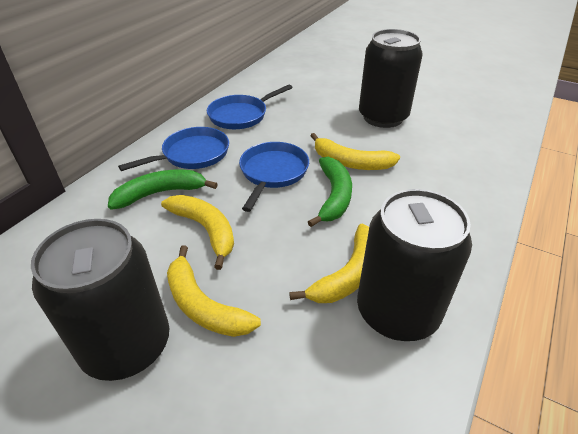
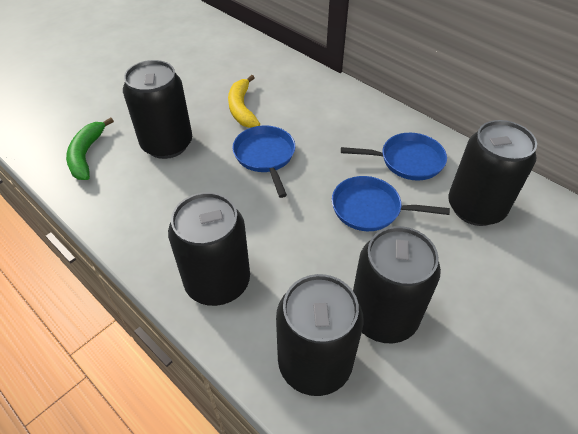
black can: 3 -> 5
green banana: 2 -> 1
yellow banana: 4 -> 1

